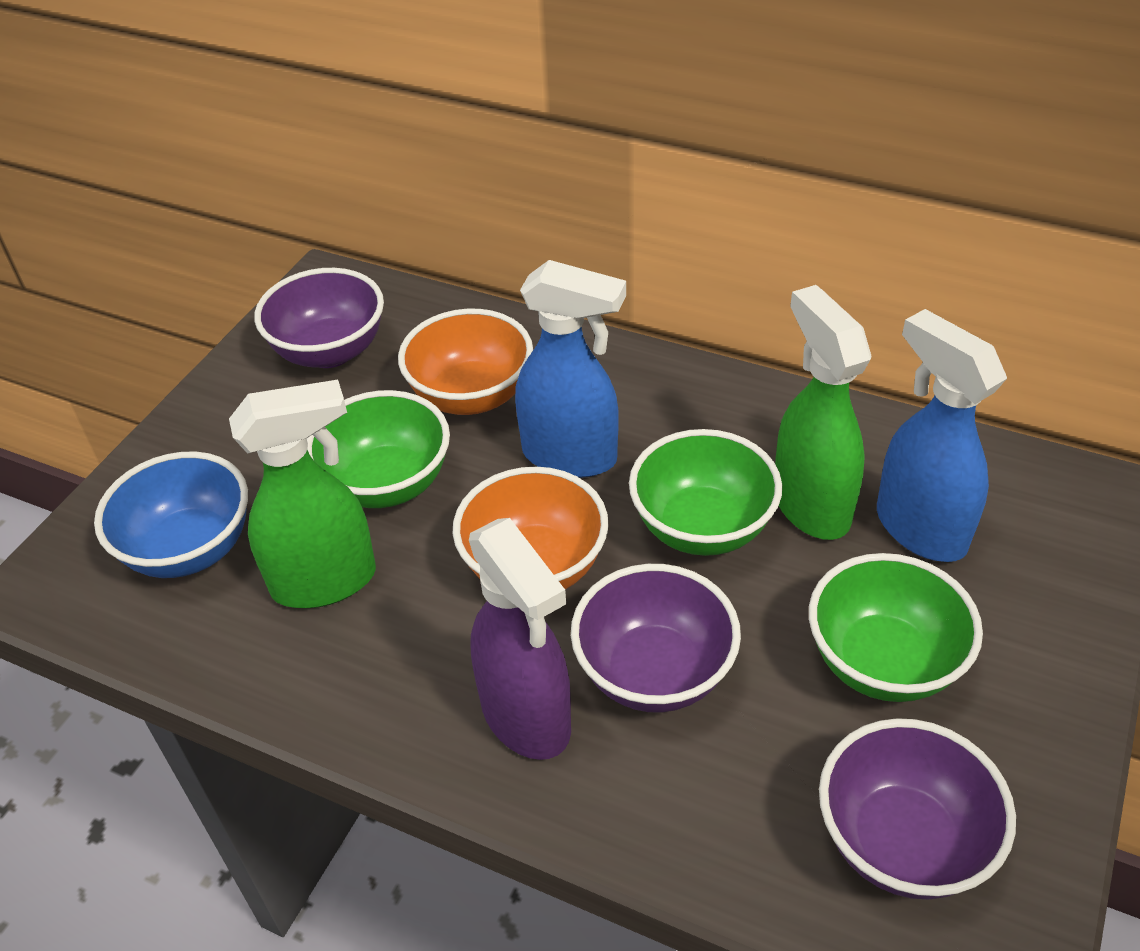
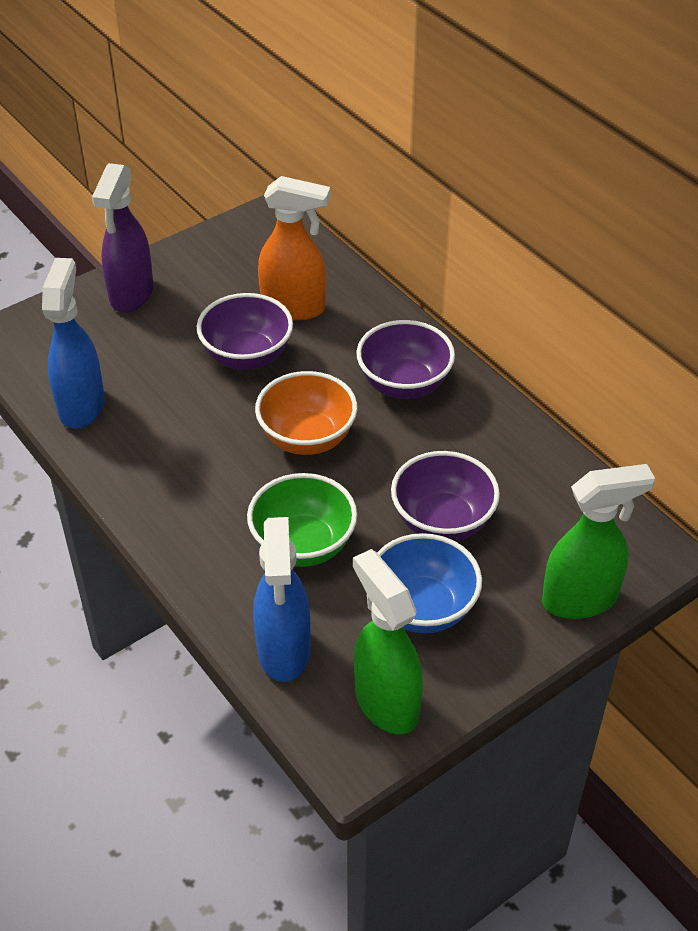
green bowl: 3 -> 1
orange bowl: 2 -> 1
orange spray bottle: 0 -> 1

